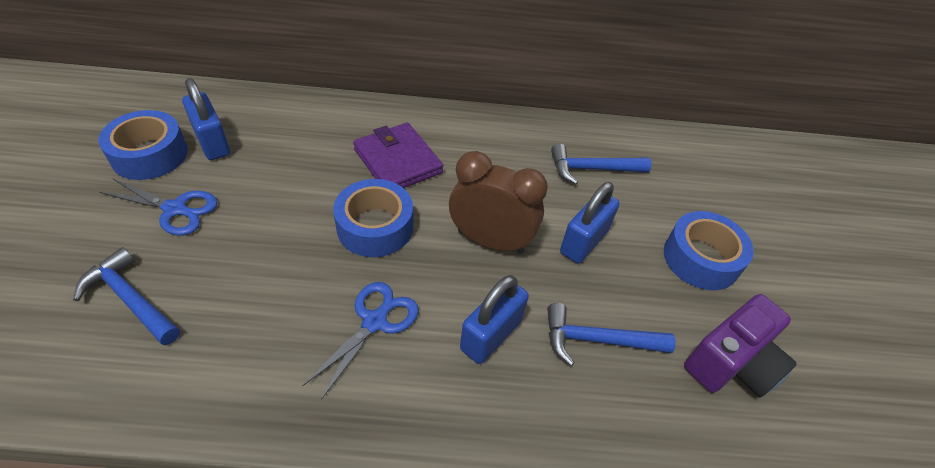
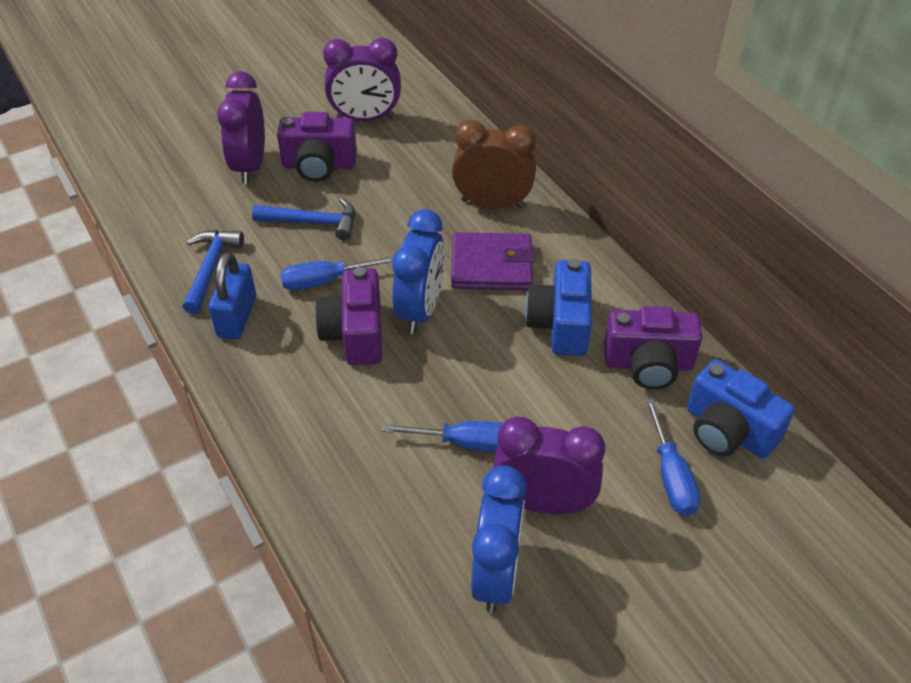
blue camera: 0 -> 2
blue clock: 0 -> 2
blue hammer: 3 -> 2
blue padlock: 3 -> 1
blue scissors: 2 -> 0
blue screwdriver: 0 -> 3
blue tape: 3 -> 0
purple camera: 1 -> 3
purple clock: 0 -> 3

